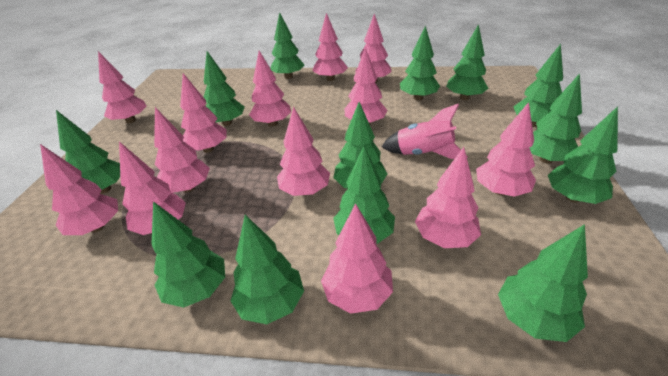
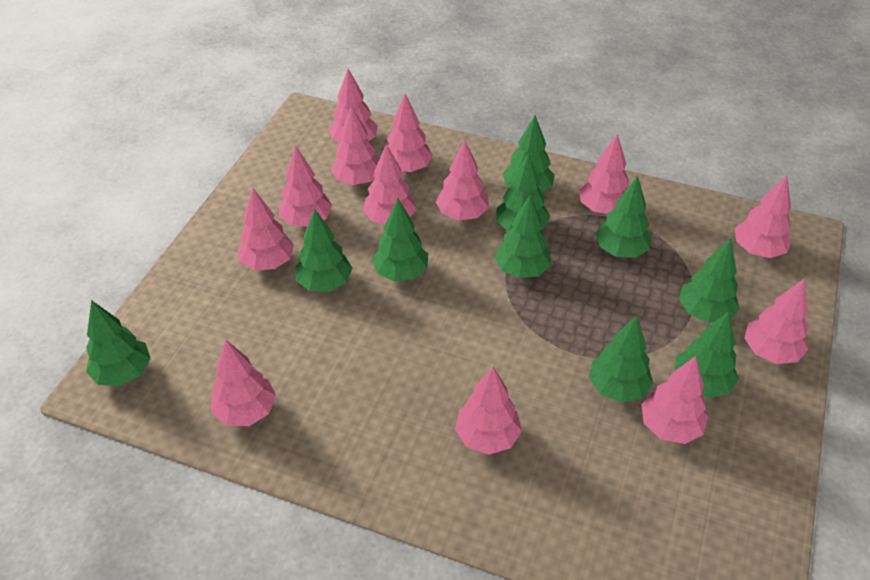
green tree: 13 -> 10
pink rocket: 1 -> 0

